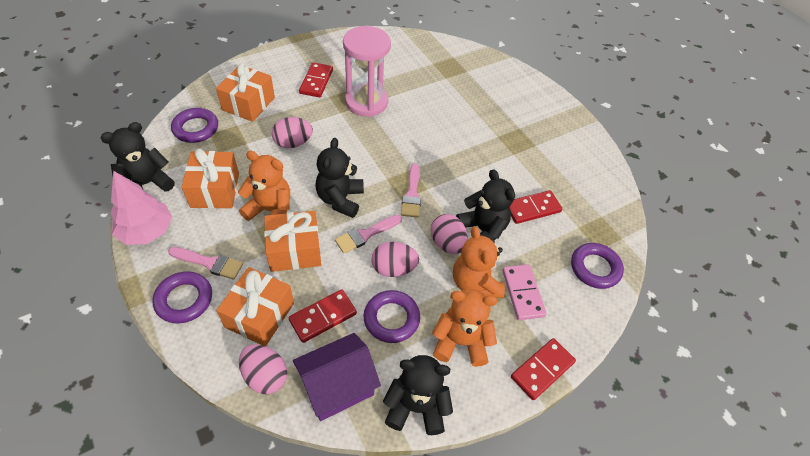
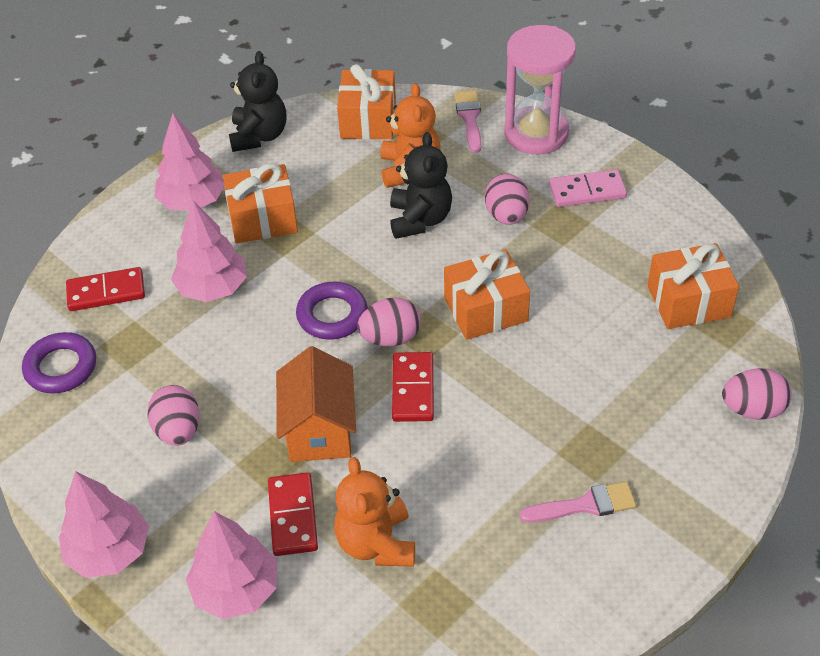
black teddy bear: 4 -> 2
orange house: 0 -> 1
orange teddy bear: 3 -> 2
pink brush: 3 -> 2
pink tree: 1 -> 4
purple house: 1 -> 0
purple ring: 4 -> 2
red domino: 4 -> 3

